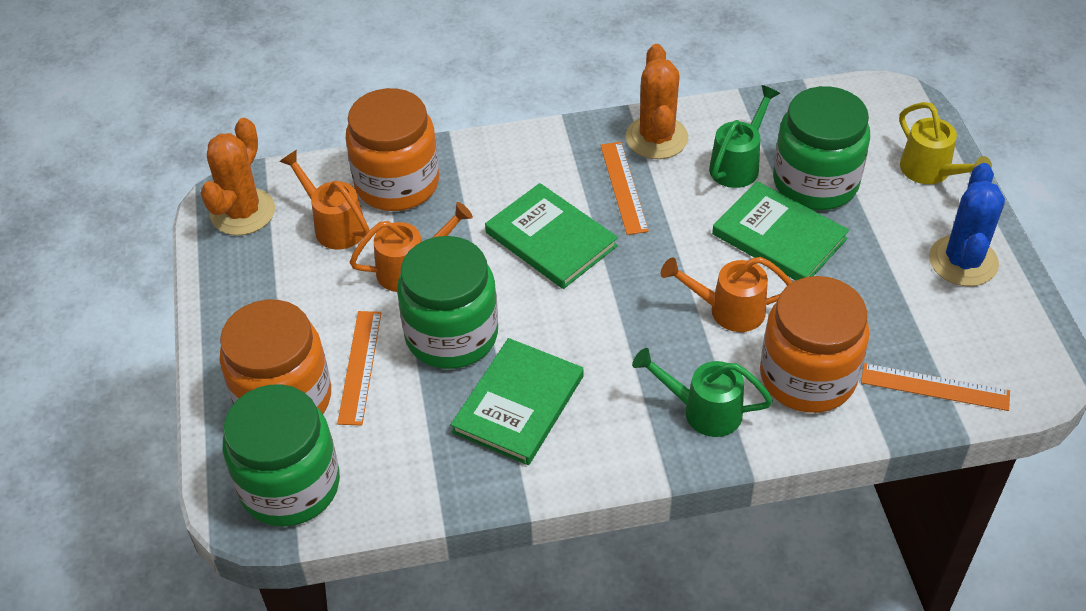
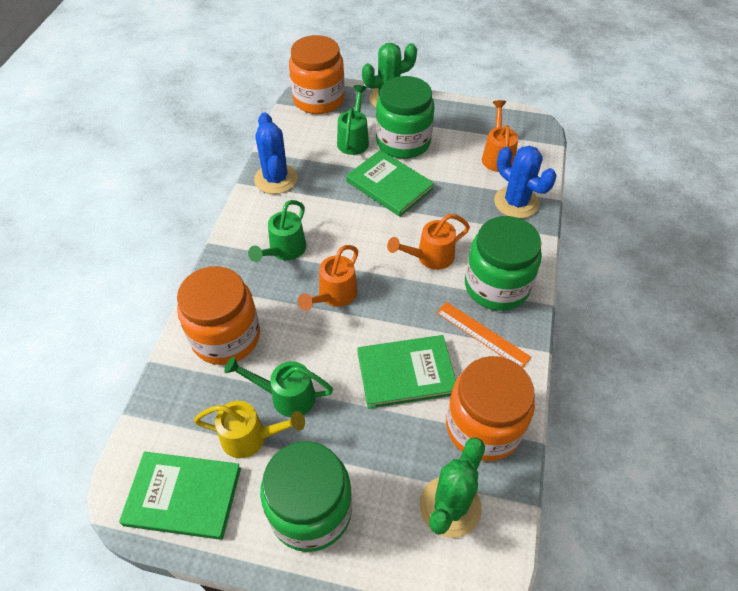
blue cactus: 1 -> 2
green cactus: 0 -> 2
green watering can: 2 -> 3
orange cactus: 2 -> 0
orange ruler: 3 -> 1

